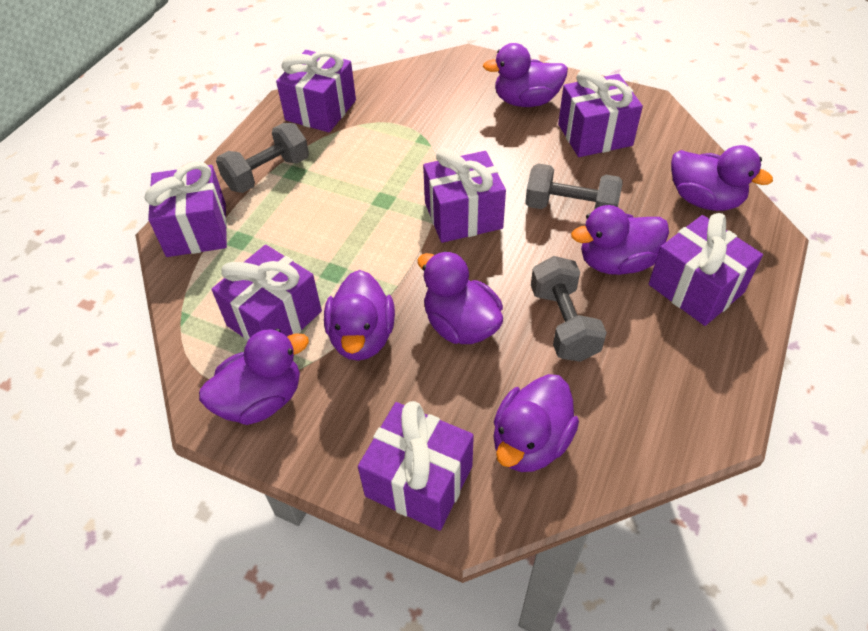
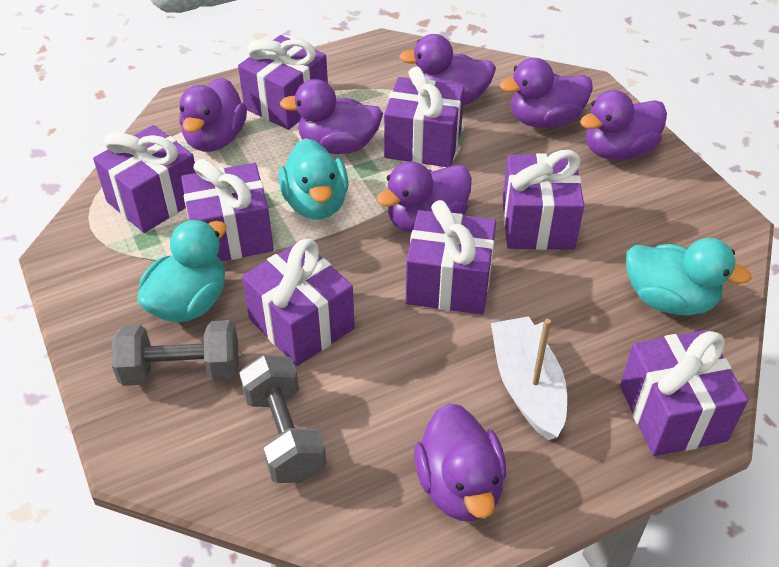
grey dumbbell: 3 -> 2
purple gift: 7 -> 8
turquoise duck: 0 -> 3
white boat: 0 -> 1

